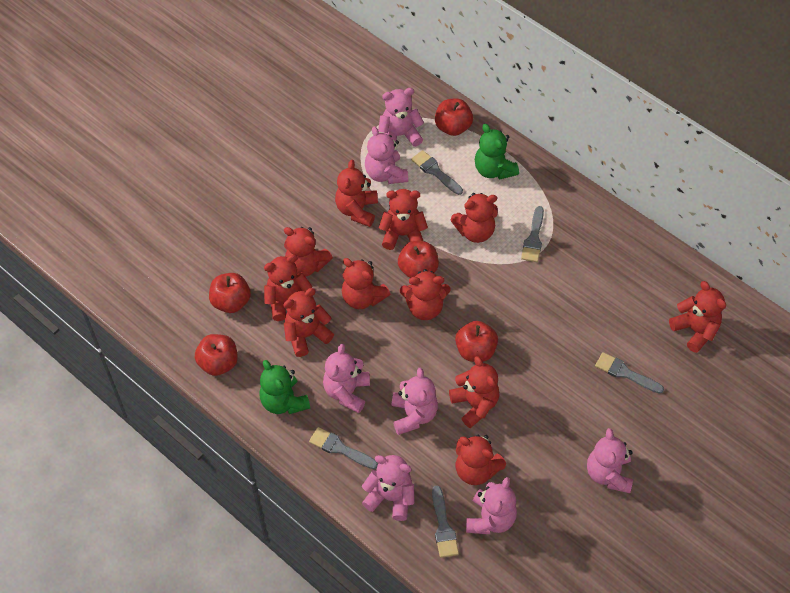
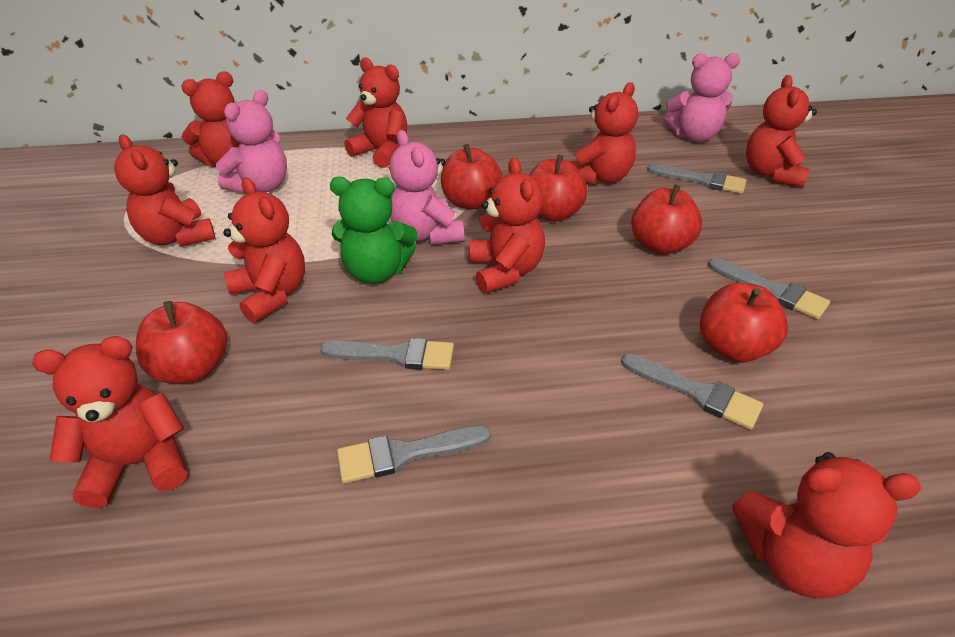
green teddy bear: 2 -> 1
pink teddy bear: 7 -> 3
red teddy bear: 11 -> 9

